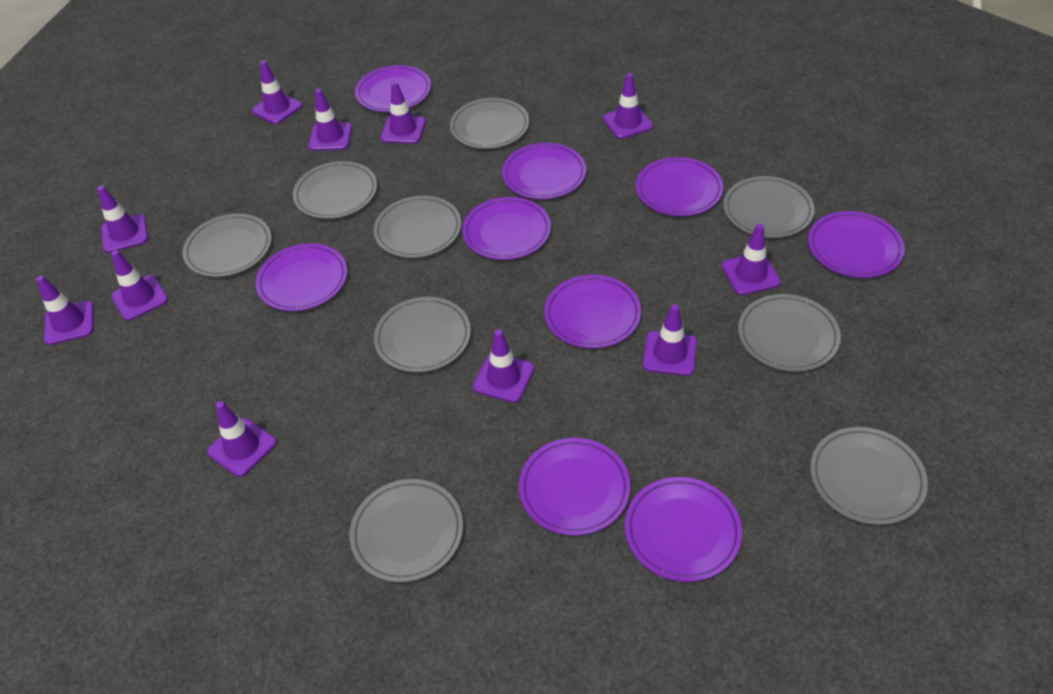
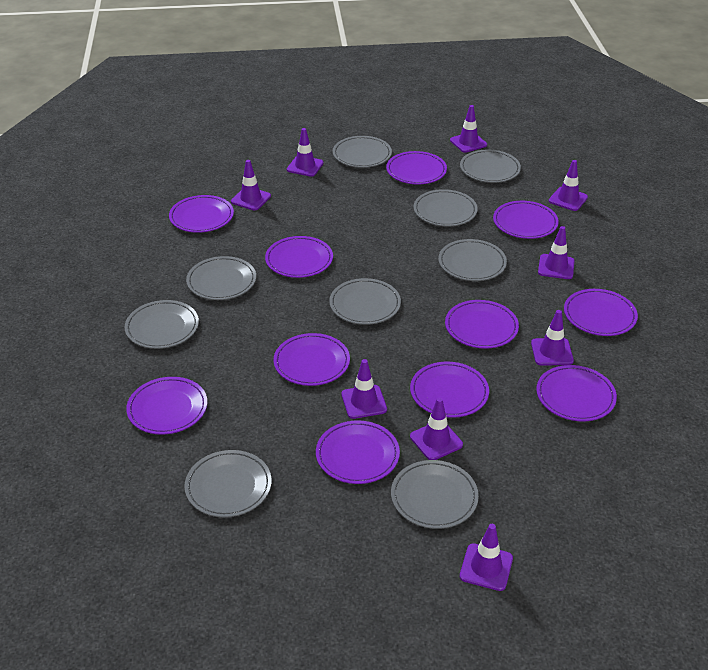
purple plate: 9 -> 11
purple traffic cone: 11 -> 9

